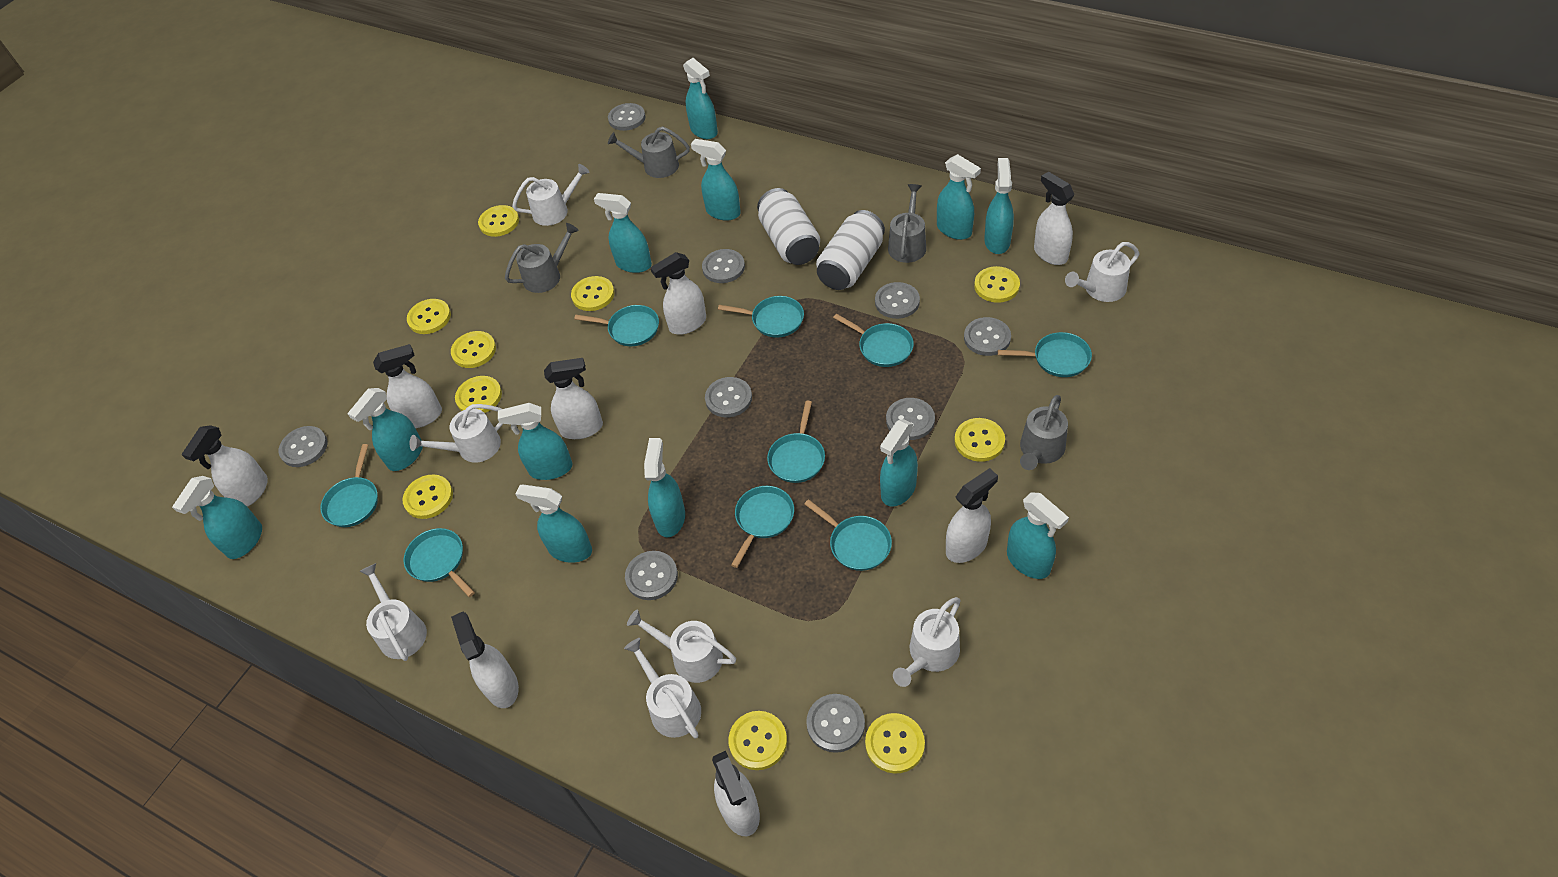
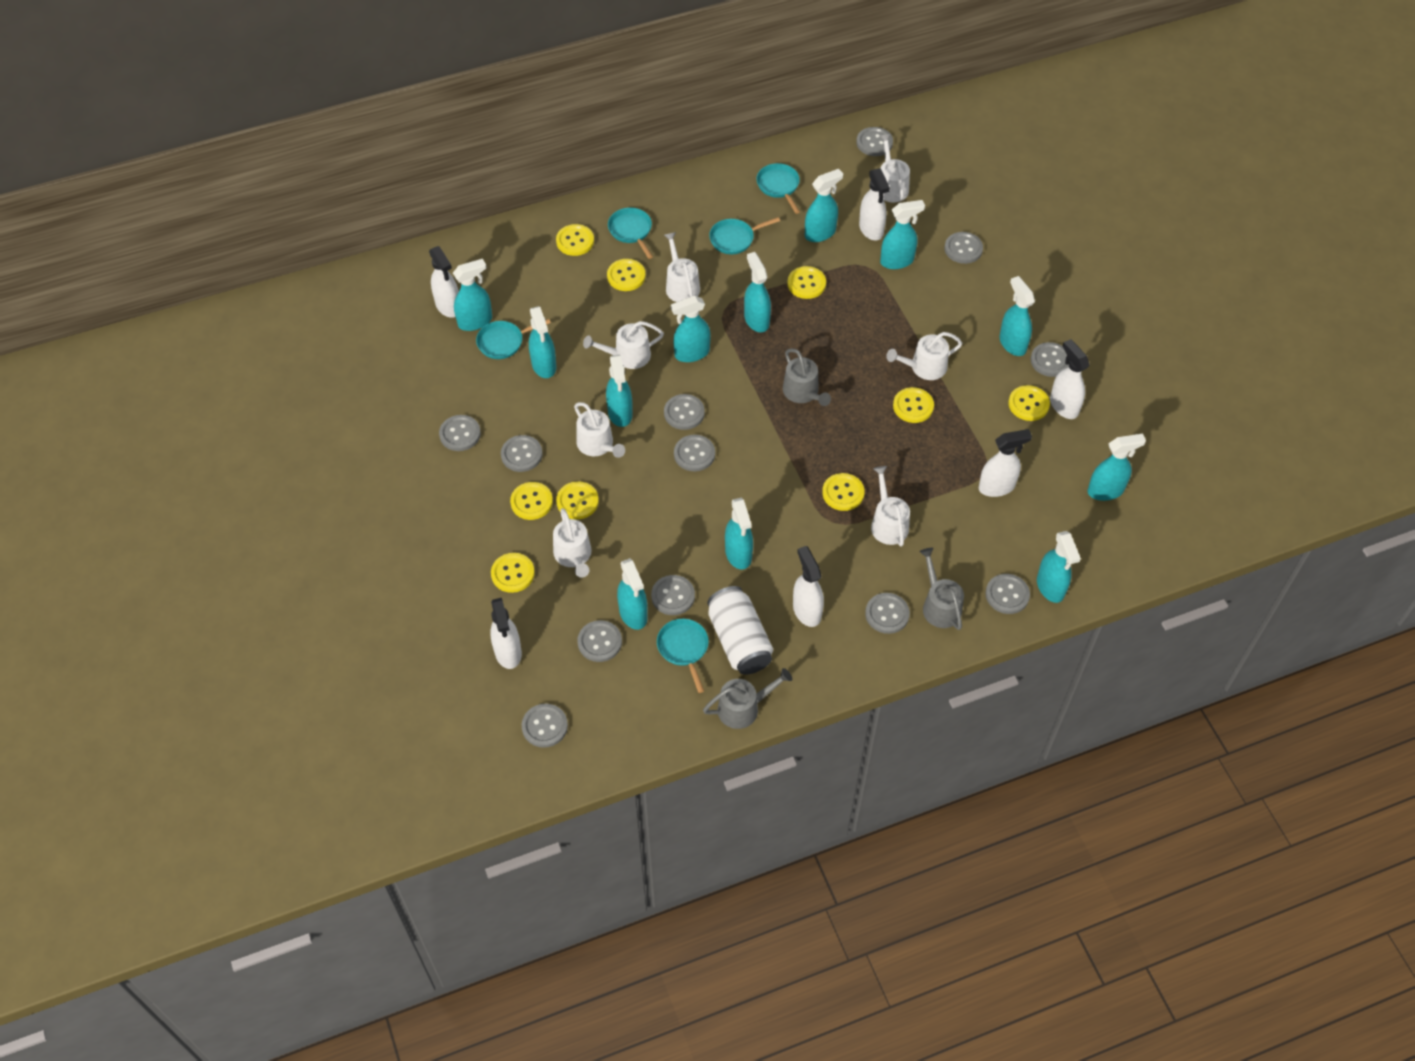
grey button: 9 -> 12
grey watering can: 4 -> 3
turquoise pan: 9 -> 5
white can: 2 -> 1
white spray bottle: 8 -> 6
yellow button: 10 -> 9

